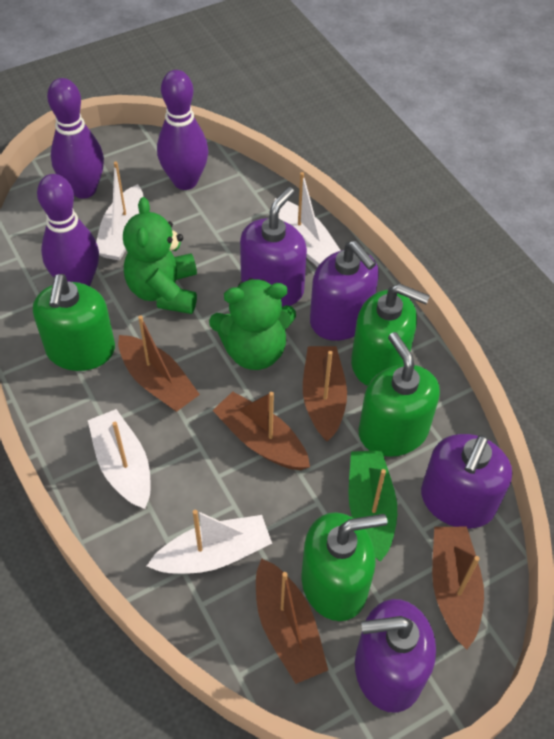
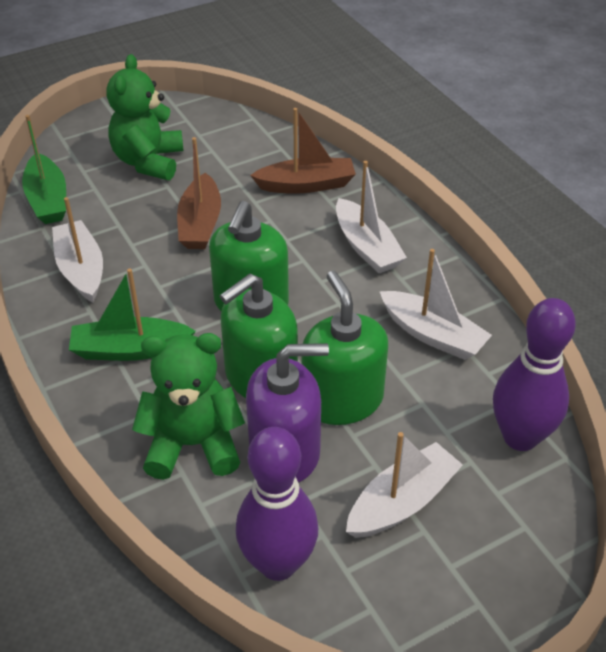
brown boat: 5 -> 2
green boat: 1 -> 2
green soap dispenser: 4 -> 3
purple bowling pin: 3 -> 2
purple soap dispenser: 4 -> 1

